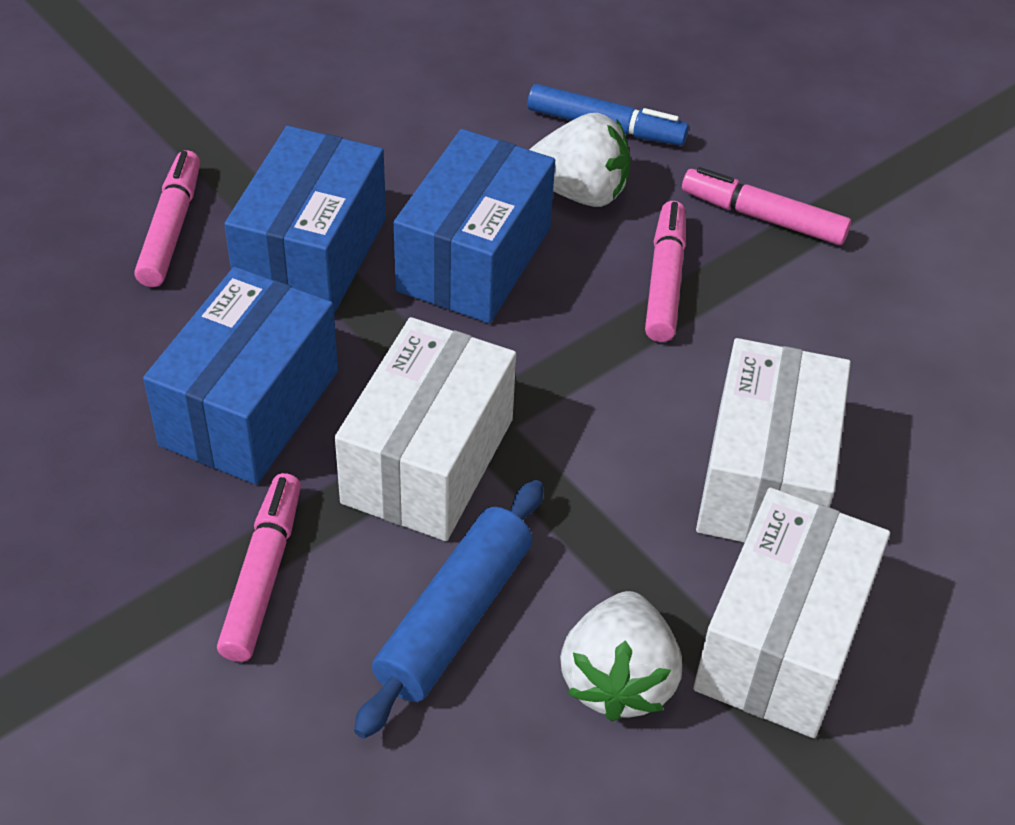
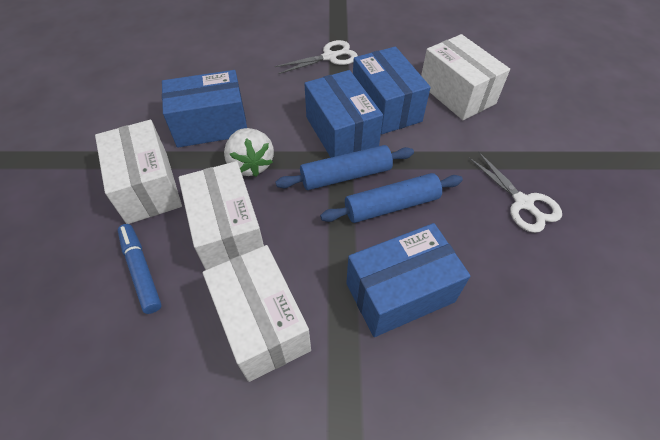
blue box: 3 -> 4
blue rolling pin: 1 -> 2
pink marker: 4 -> 0
white box: 3 -> 4
white scissors: 0 -> 2
white strawberry: 2 -> 1

